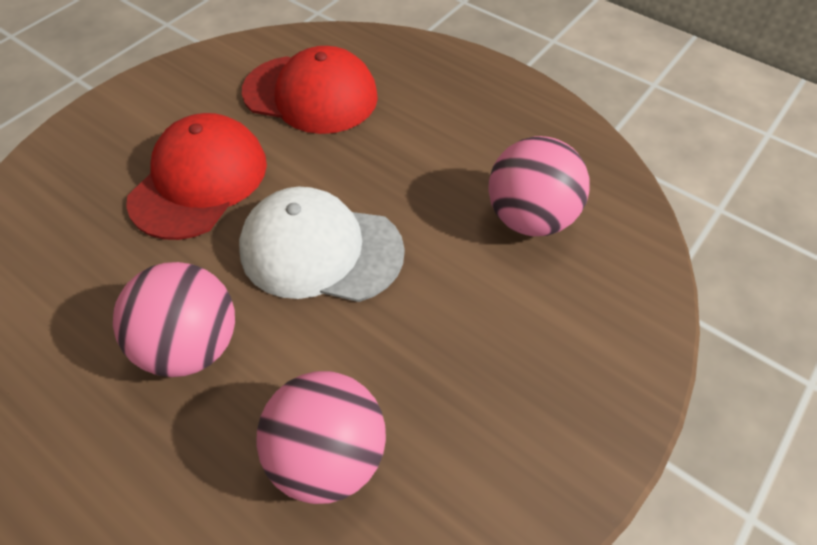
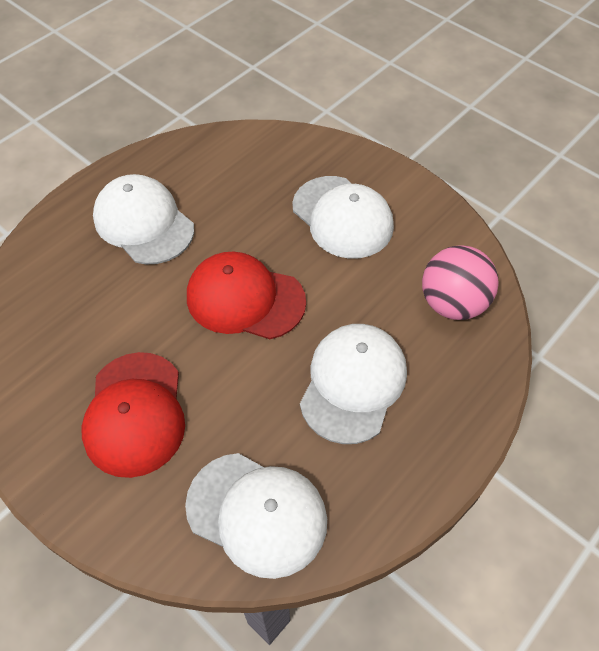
pink ball: 3 -> 1
white cap: 1 -> 4

